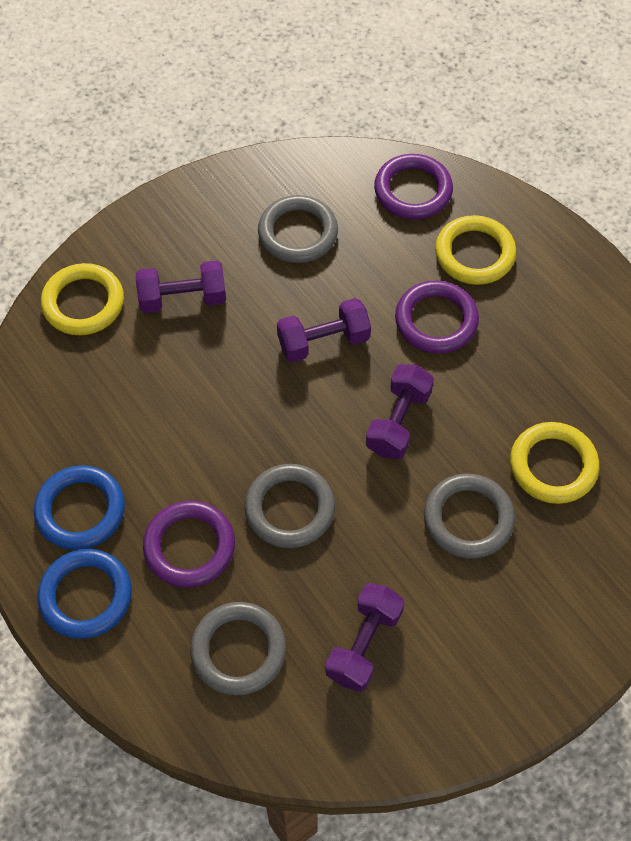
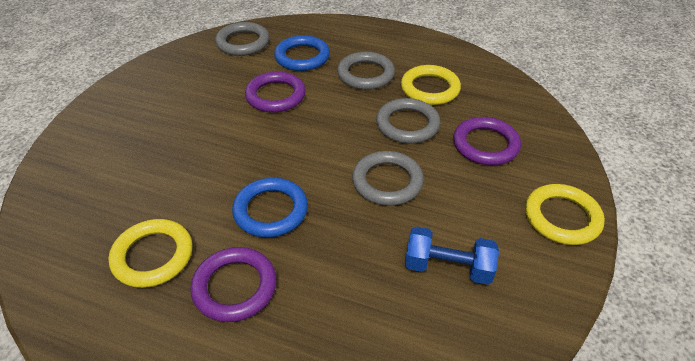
blue dumbbell: 0 -> 1
purple dumbbell: 4 -> 0

